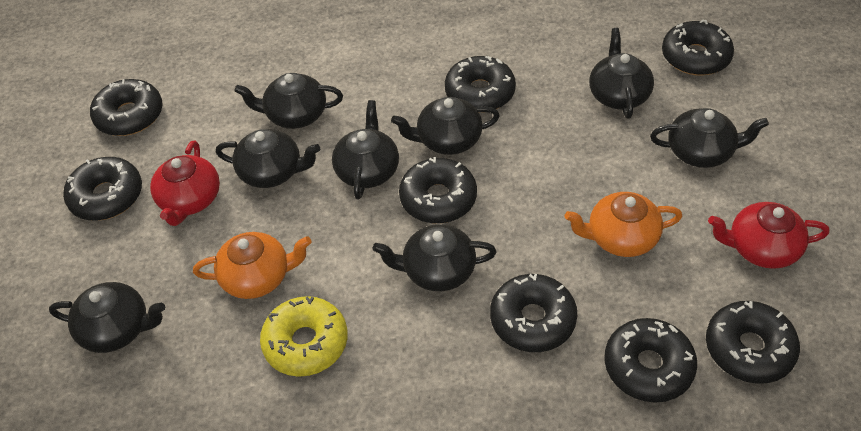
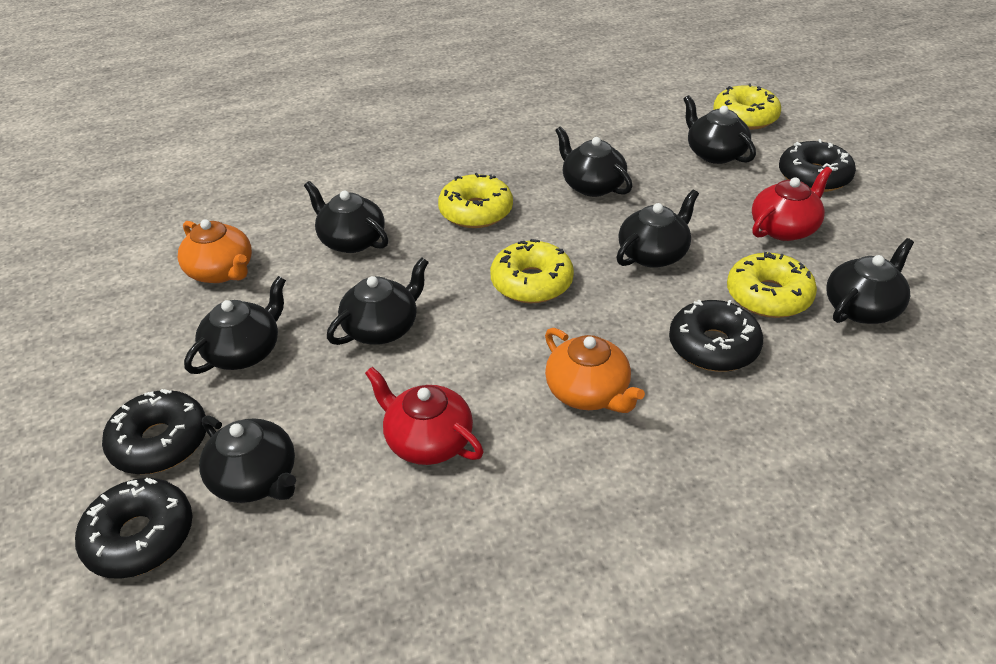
black donut: 8 -> 4
yellow donut: 1 -> 4

